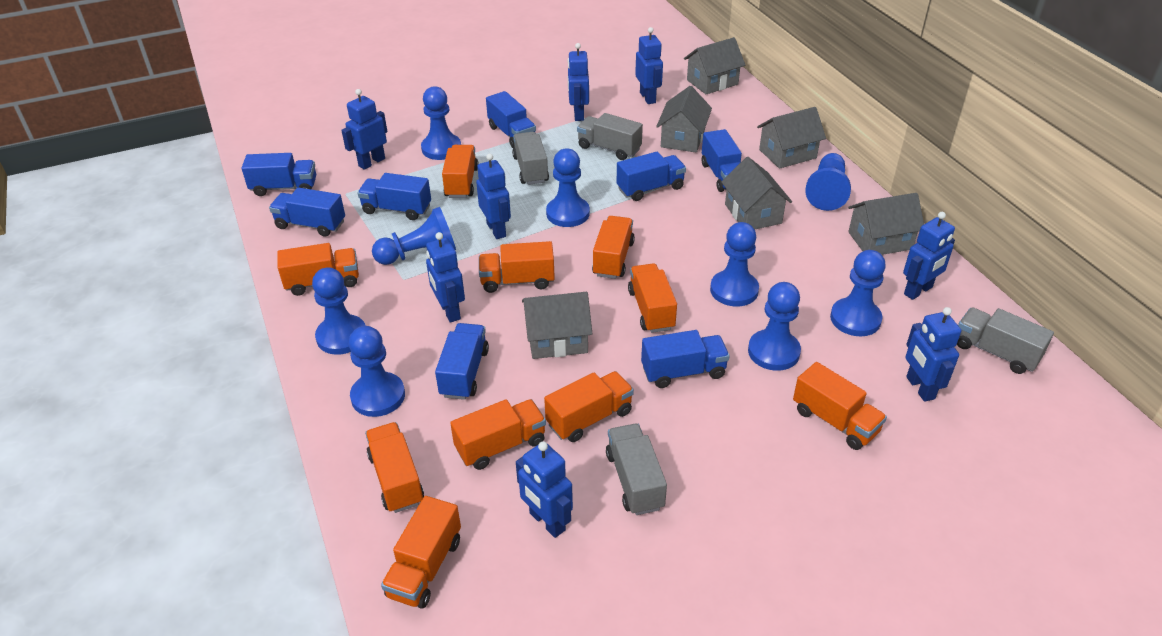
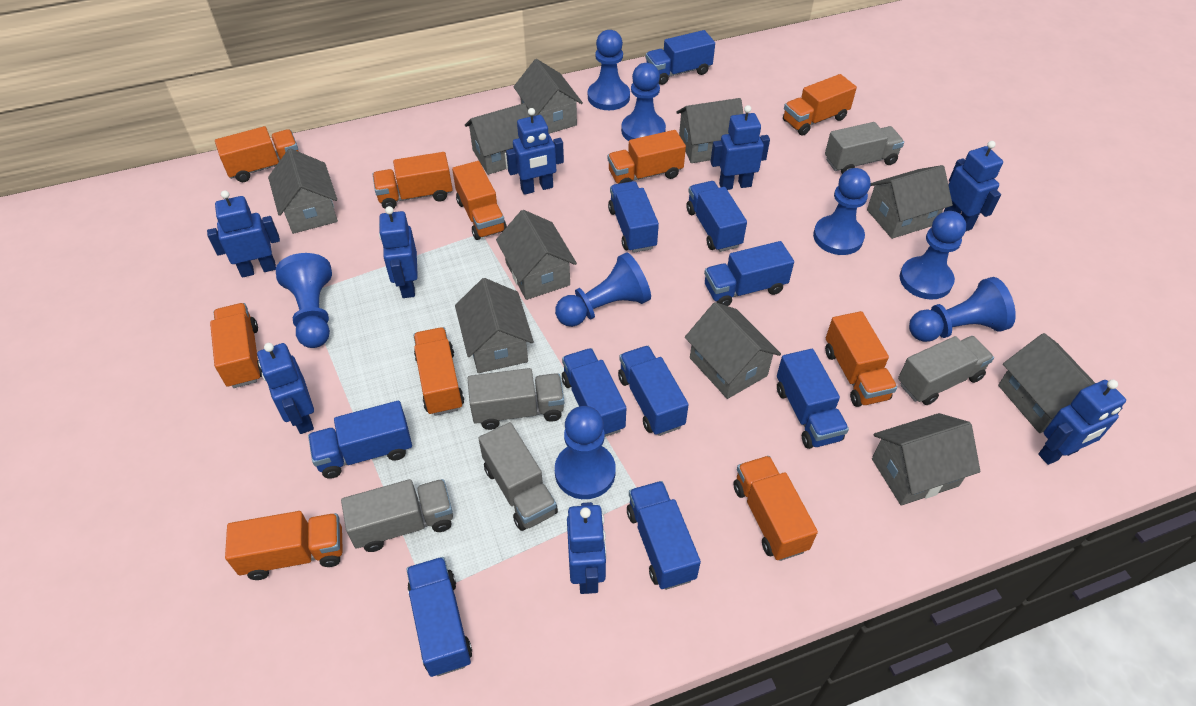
blue pawn: 9 -> 8
blue truck: 8 -> 10
grey house: 6 -> 10
grey truck: 4 -> 5

